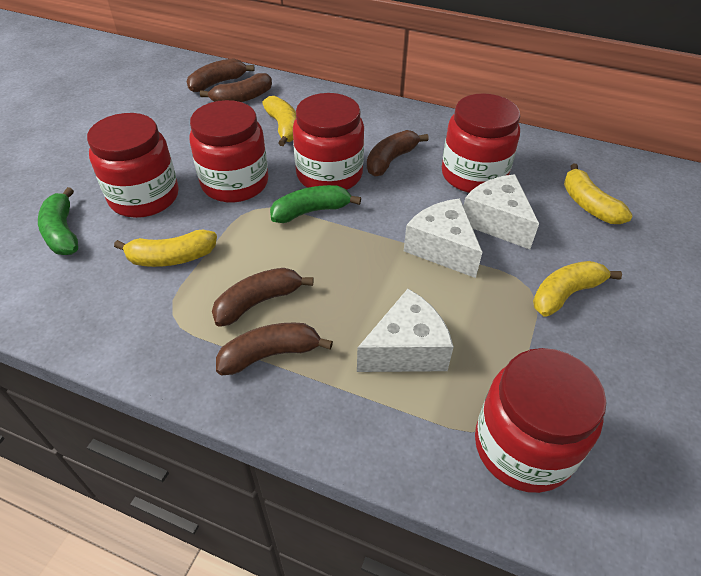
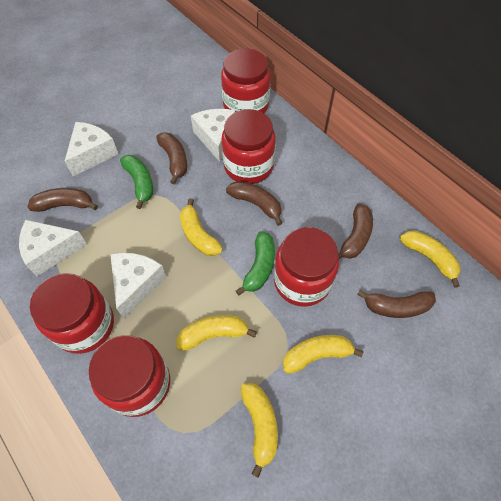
white cheese: 3 -> 4
yellow banana: 4 -> 5

